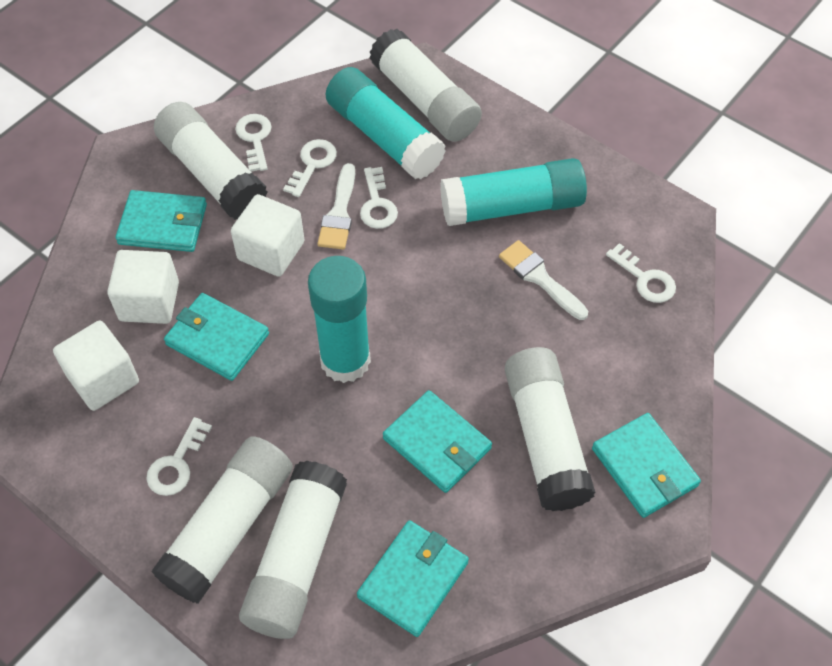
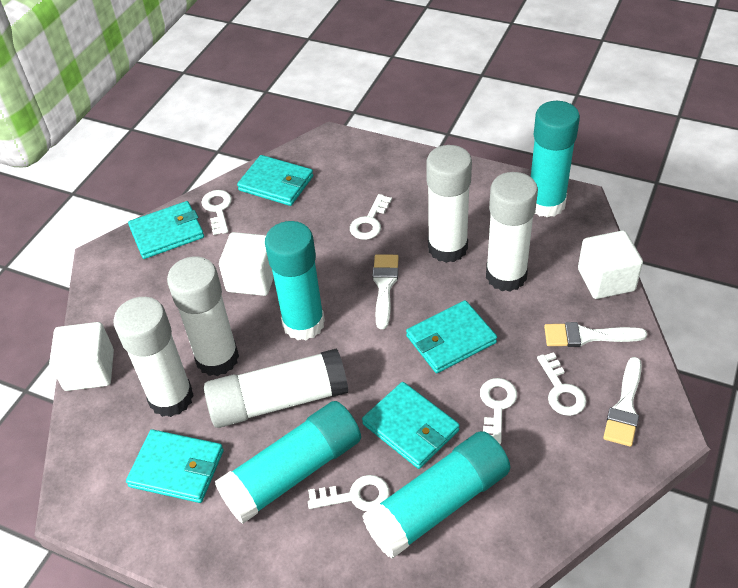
turquoise glue stick: 3 -> 4
white brush: 2 -> 3

